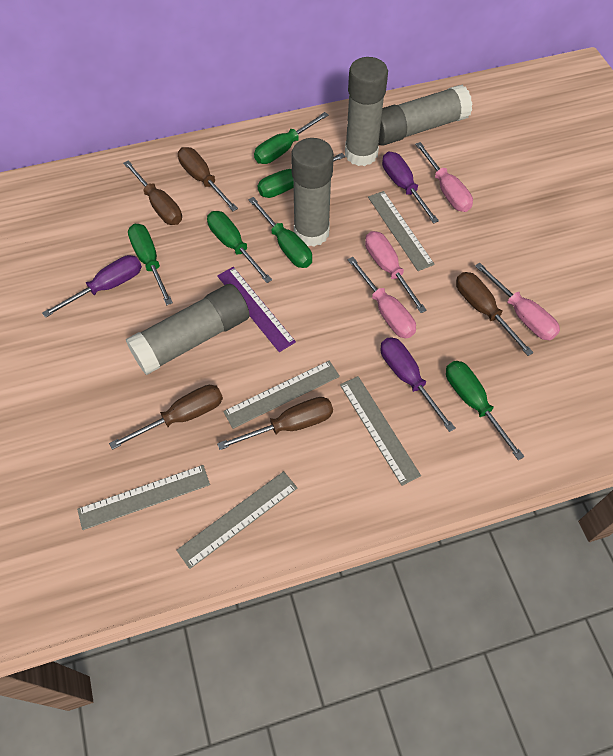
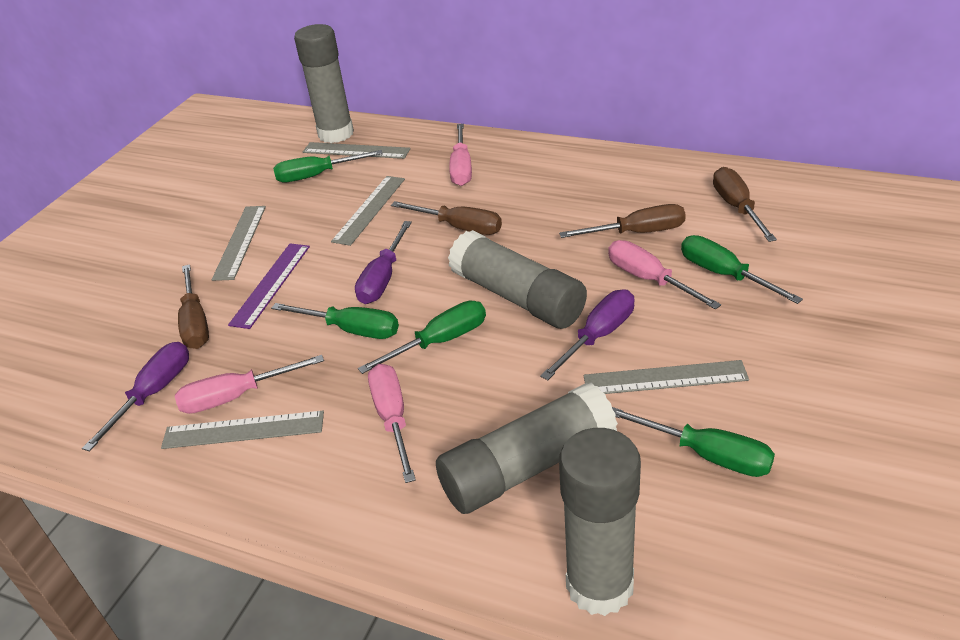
brown screwdriver: 5 -> 4
green screwdriver: 6 -> 5

